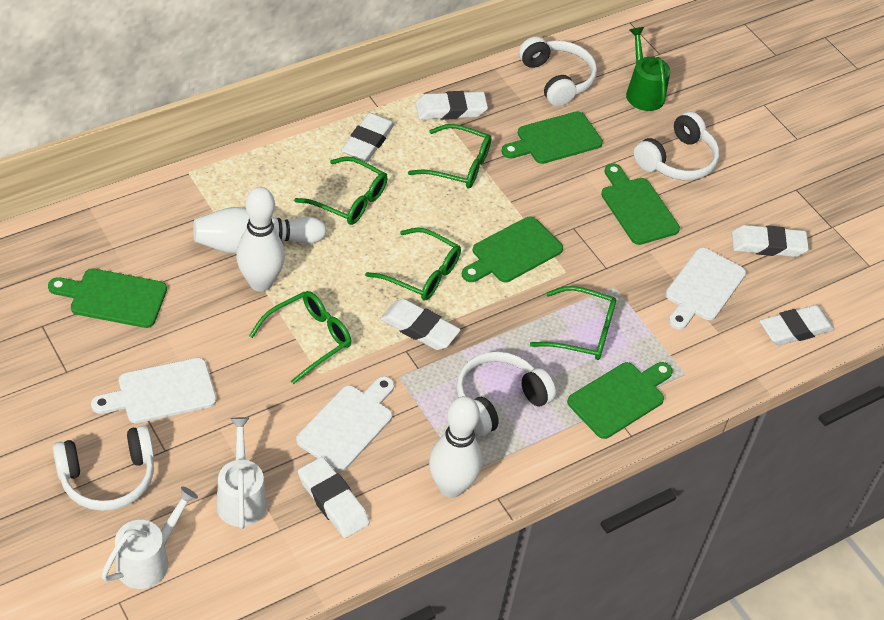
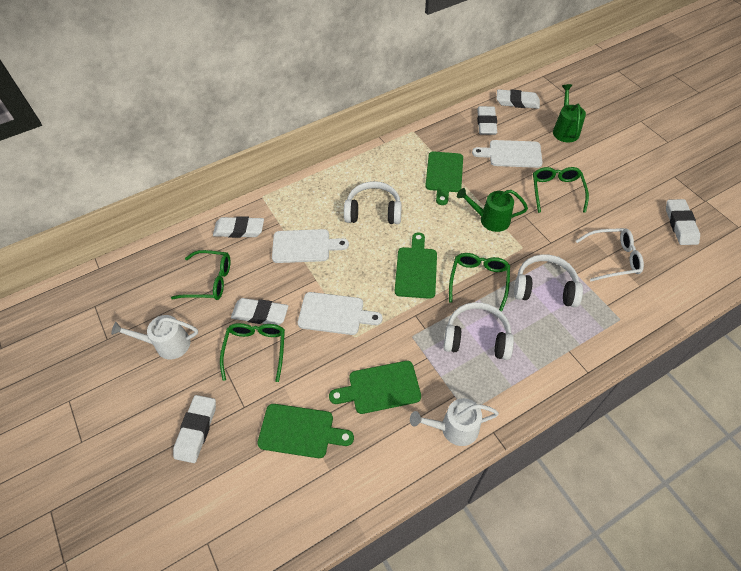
green cutting board: 5 -> 4
green glasses: 5 -> 4
green watering can: 1 -> 2
white bowling pin: 3 -> 0
white glasses: 0 -> 1
white headphones: 4 -> 3

